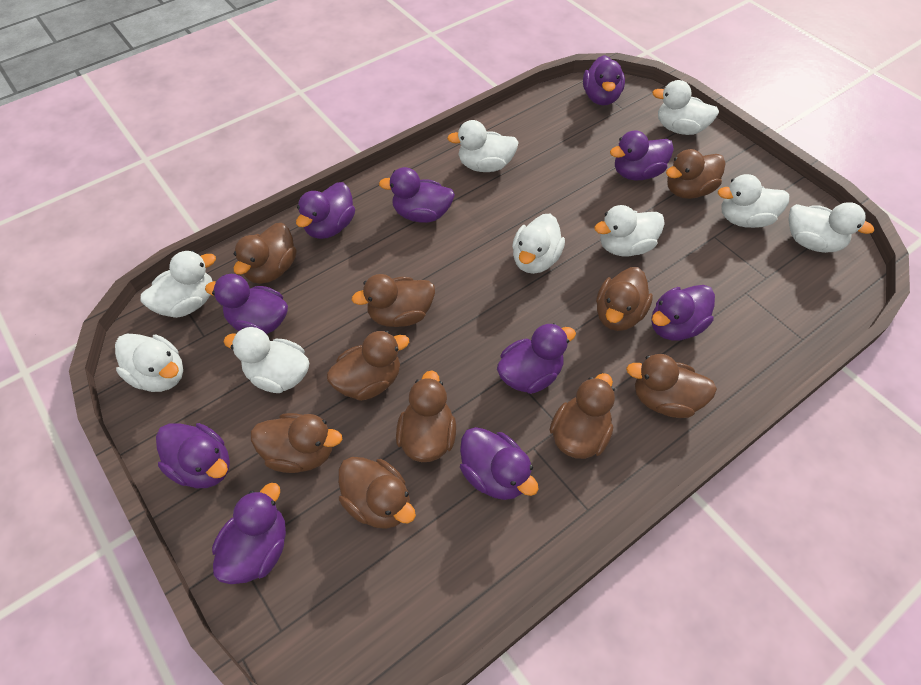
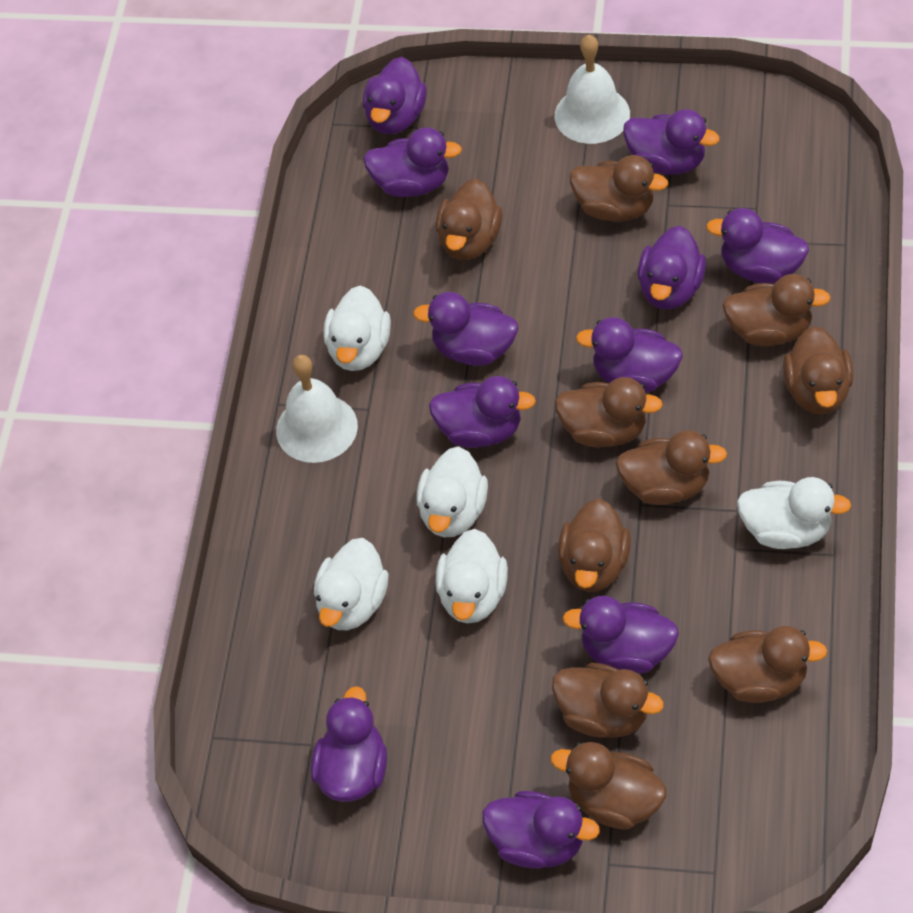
purple duck: 10 -> 11
white bell: 0 -> 2
white duck: 9 -> 5

